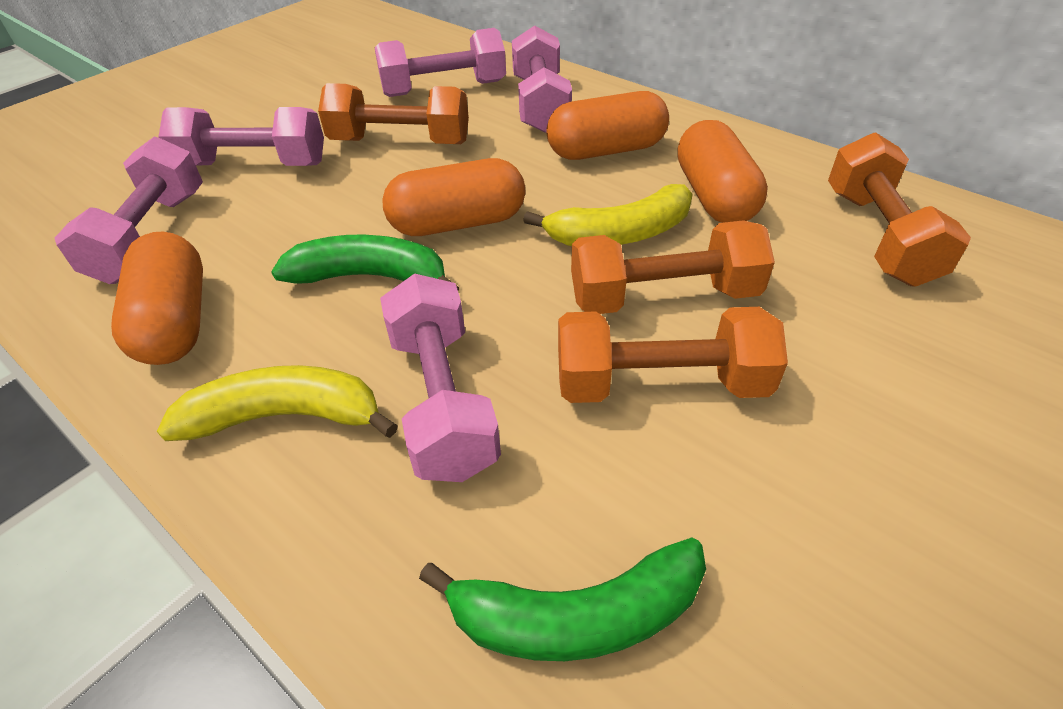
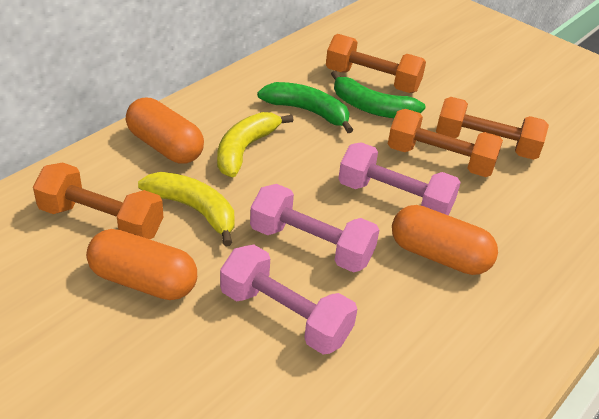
orange capsule: 4 -> 3
pink dumbbell: 5 -> 3

